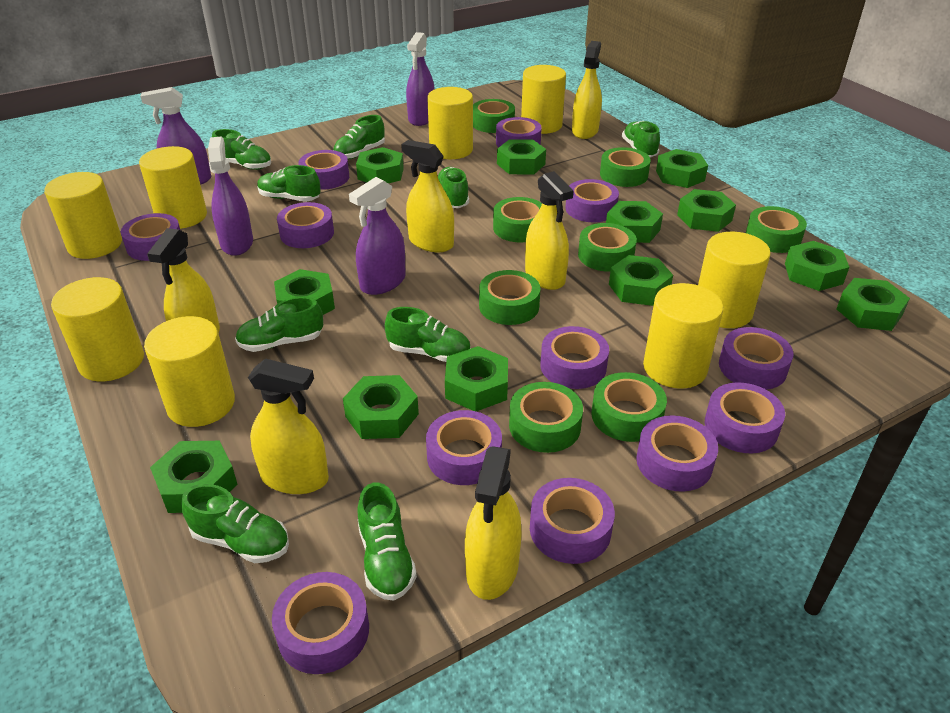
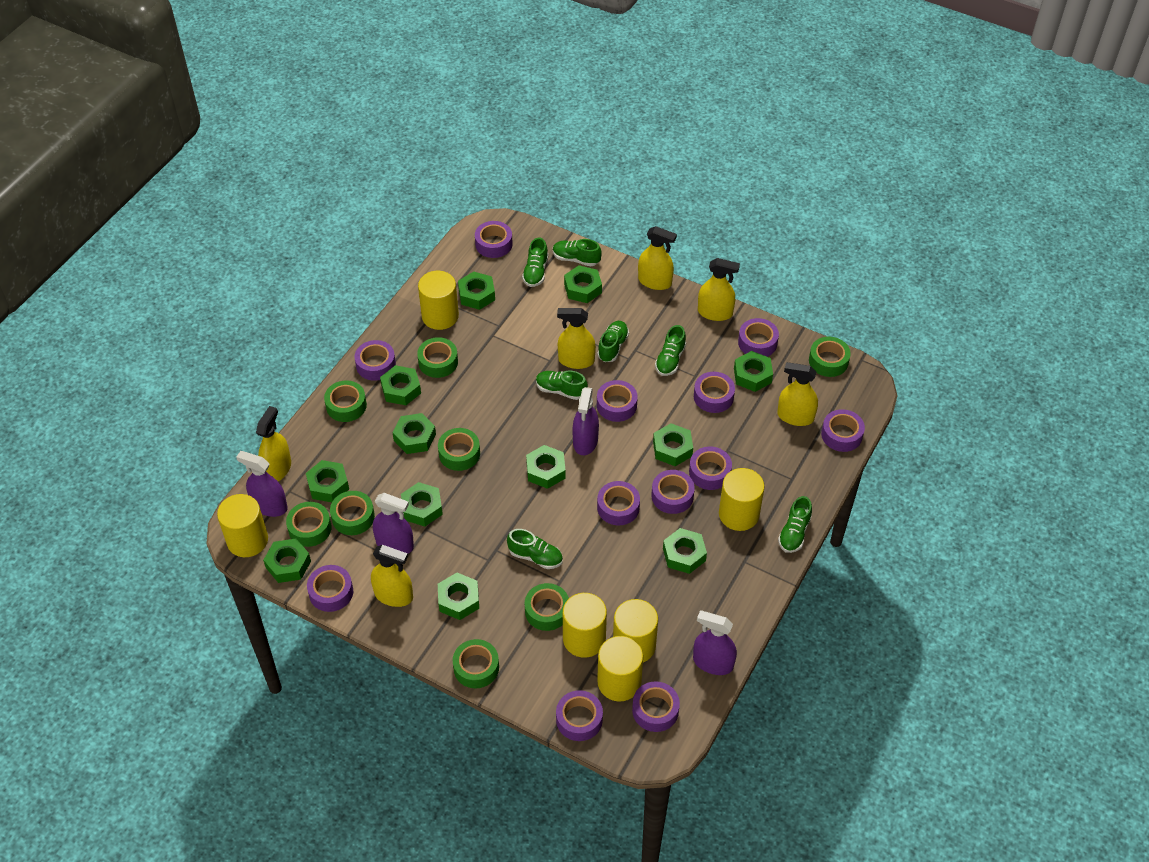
green shoe: 9 -> 7
yellow cylinder: 8 -> 6

